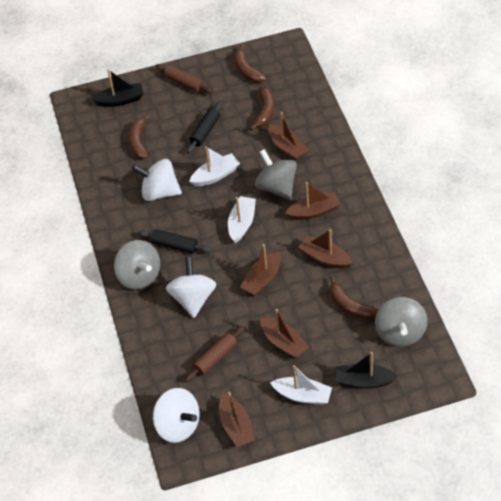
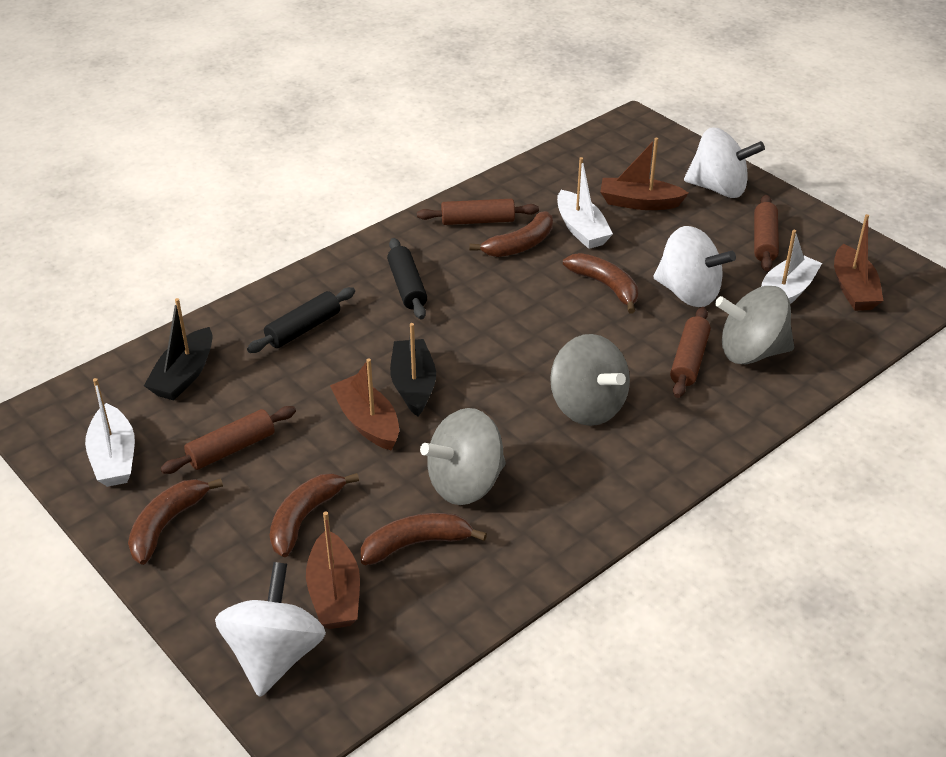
brown banana: 4 -> 5
brown boat: 6 -> 4
brown rolling pin: 2 -> 4

